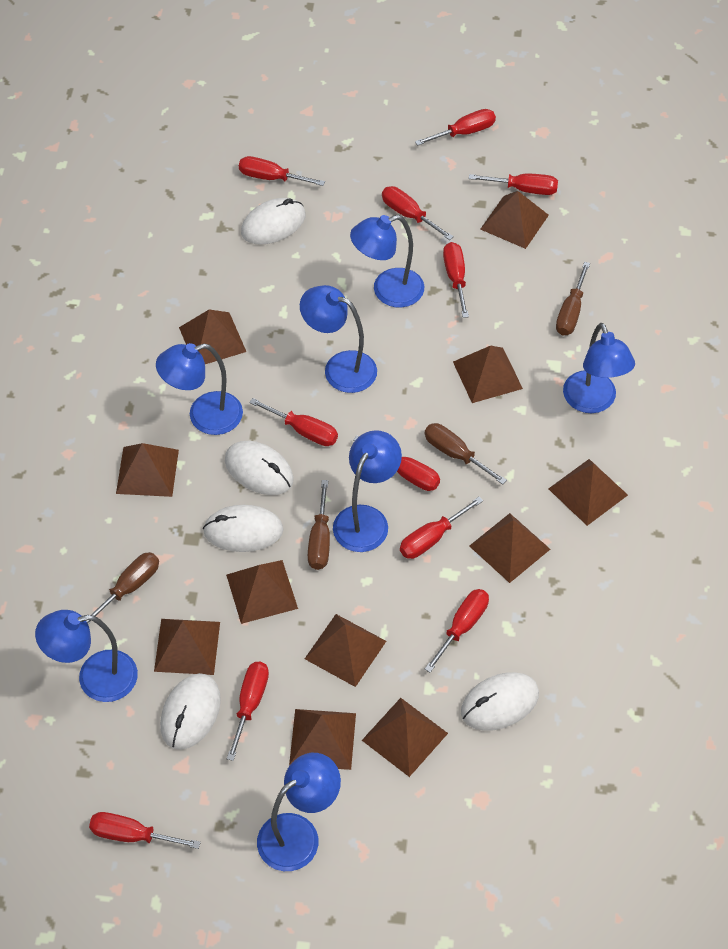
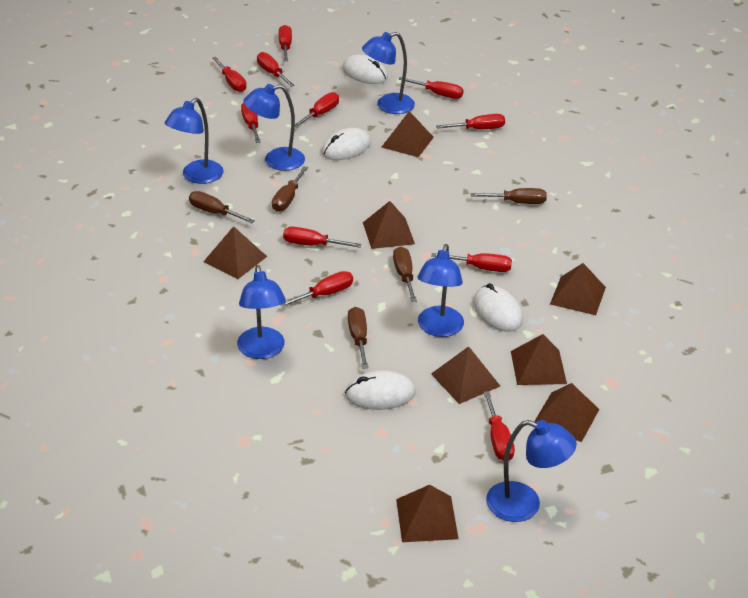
blue lamp: 7 -> 6
brown pyramid: 11 -> 8
brown screwdriver: 4 -> 5
white mouse: 5 -> 4

